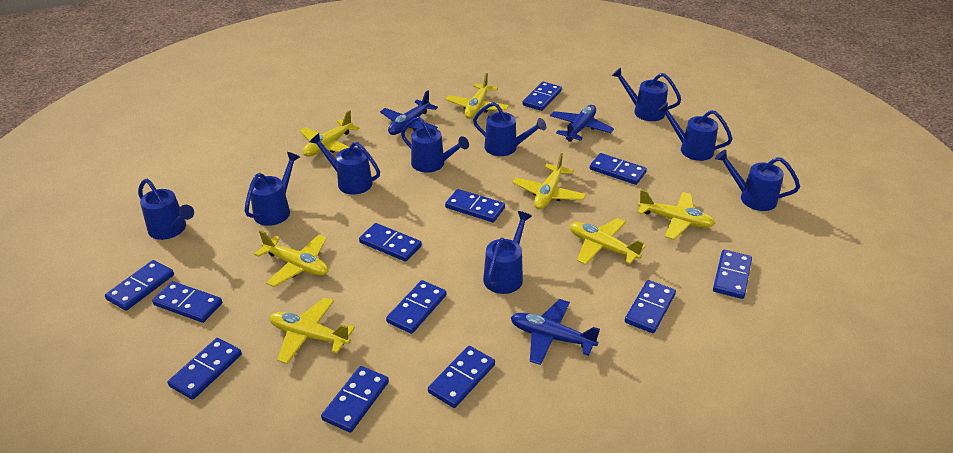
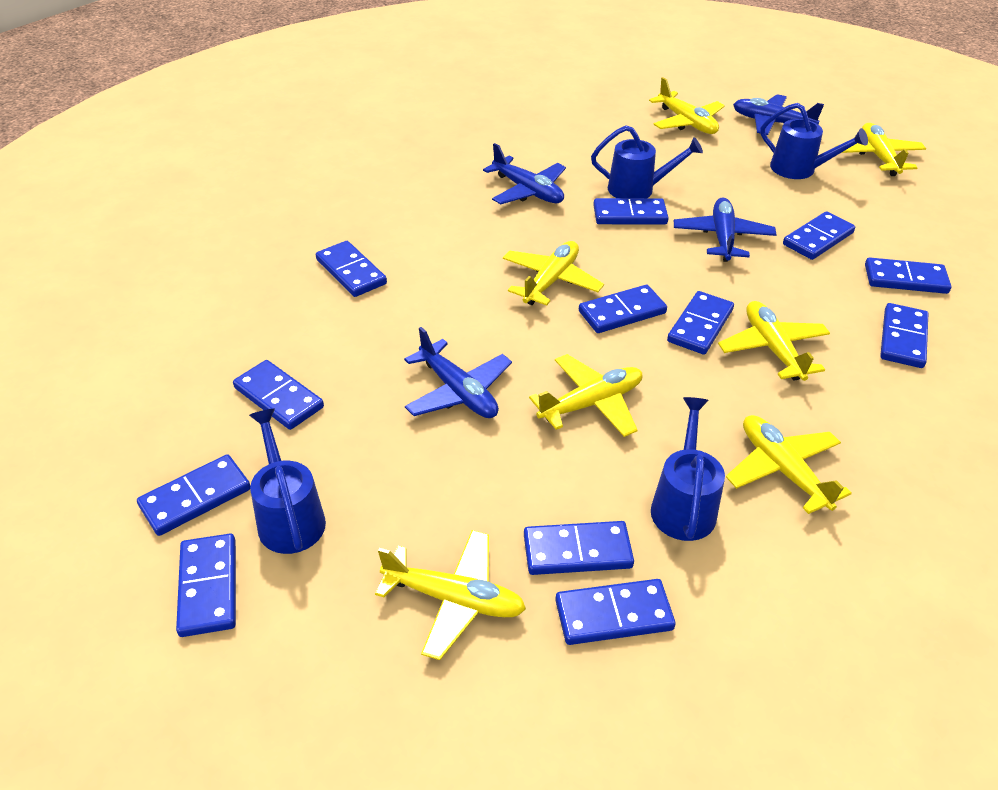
blue plane: 3 -> 4
blue watering can: 9 -> 4

